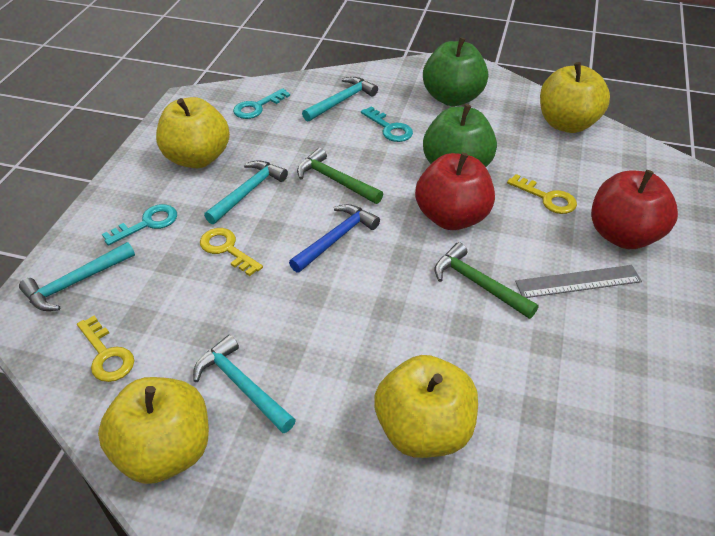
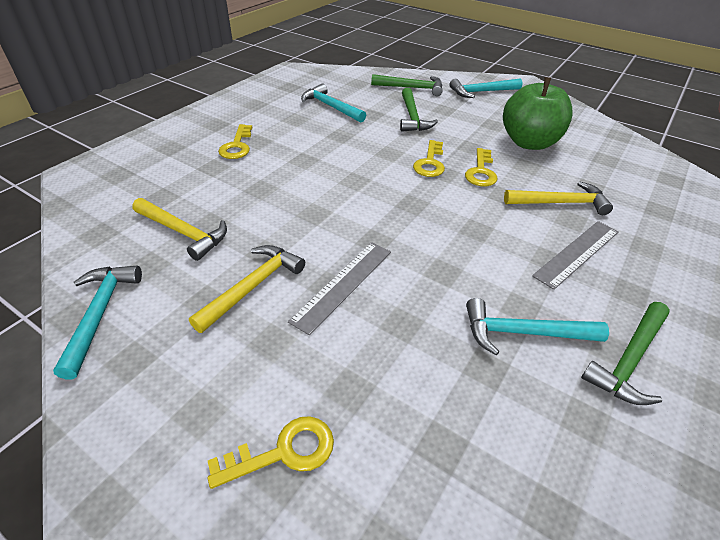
blue hammer: 1 -> 0
green apple: 2 -> 1
green hammer: 2 -> 3
grey ruler: 1 -> 2
red apple: 2 -> 0
turquoise key: 3 -> 0
yellow apple: 4 -> 0
yellow hammer: 0 -> 3
yellow key: 3 -> 4

